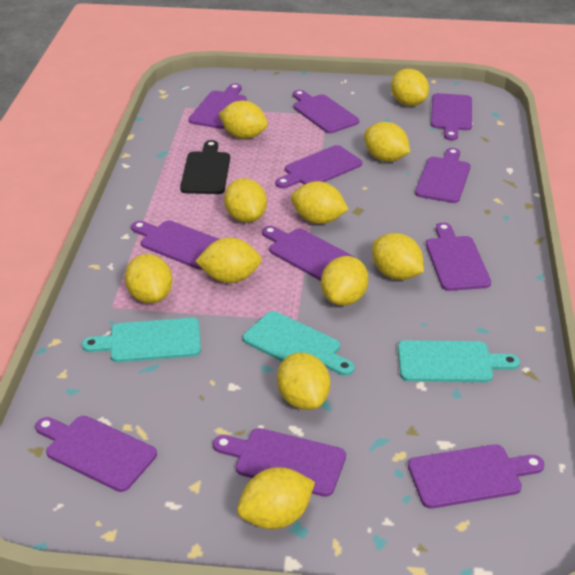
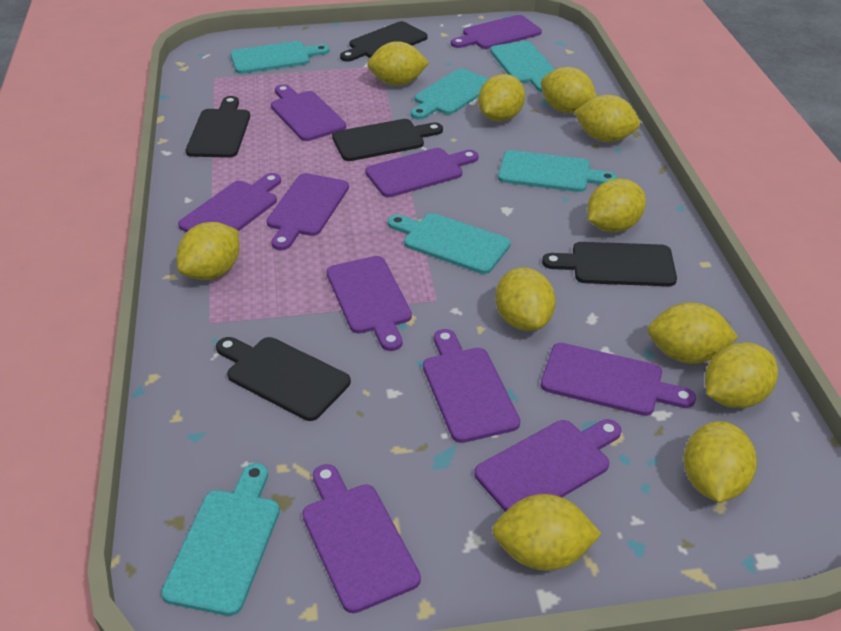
black cutting board: 1 -> 5
purple cutting board: 11 -> 10
turquoise cutting board: 3 -> 6

